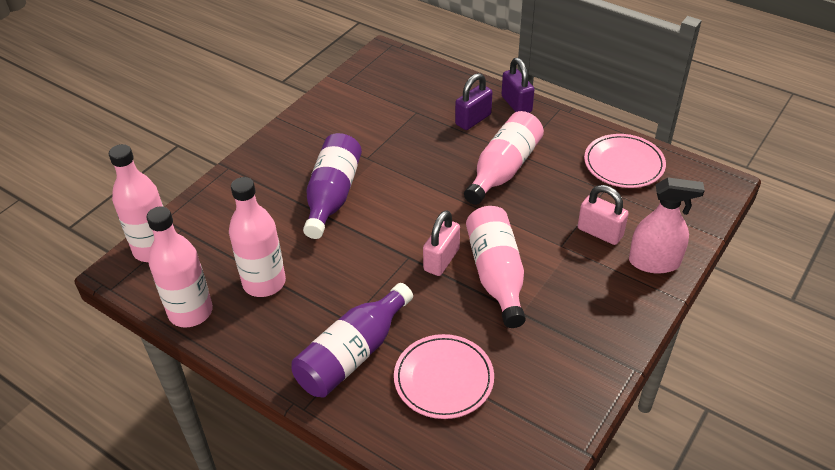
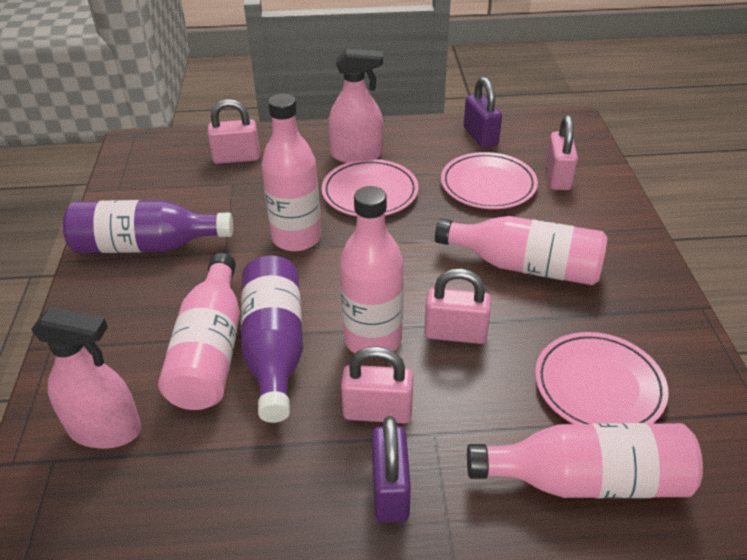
pink padlock: 2 -> 4
pink plate: 2 -> 3
pink spray bottle: 1 -> 2

